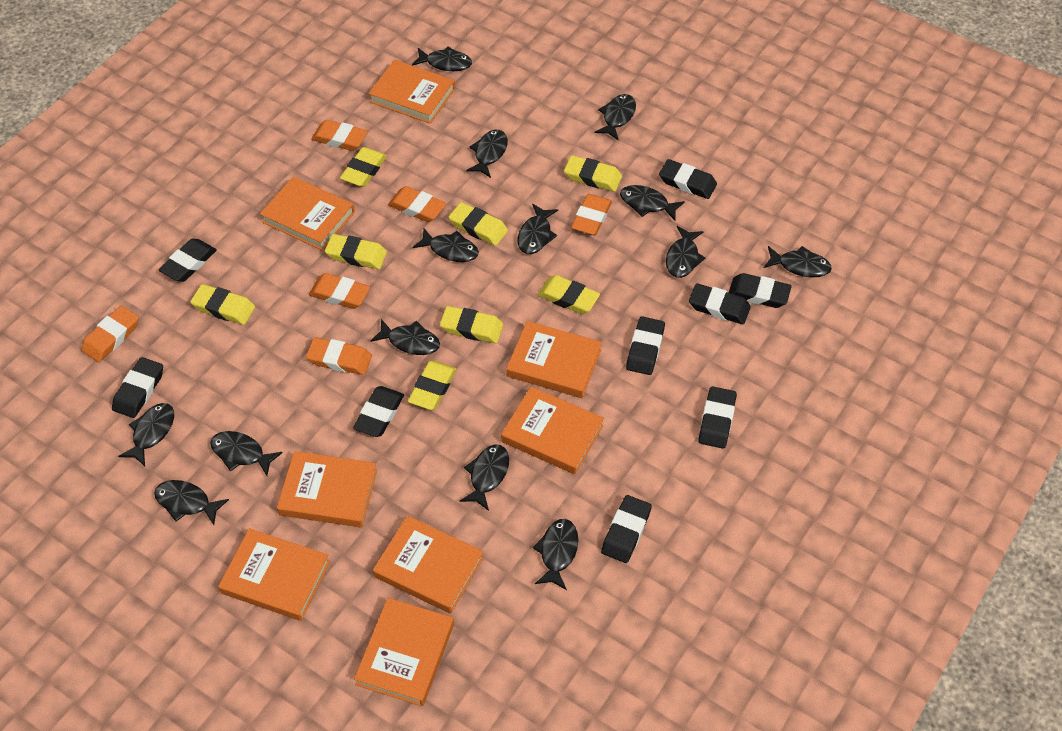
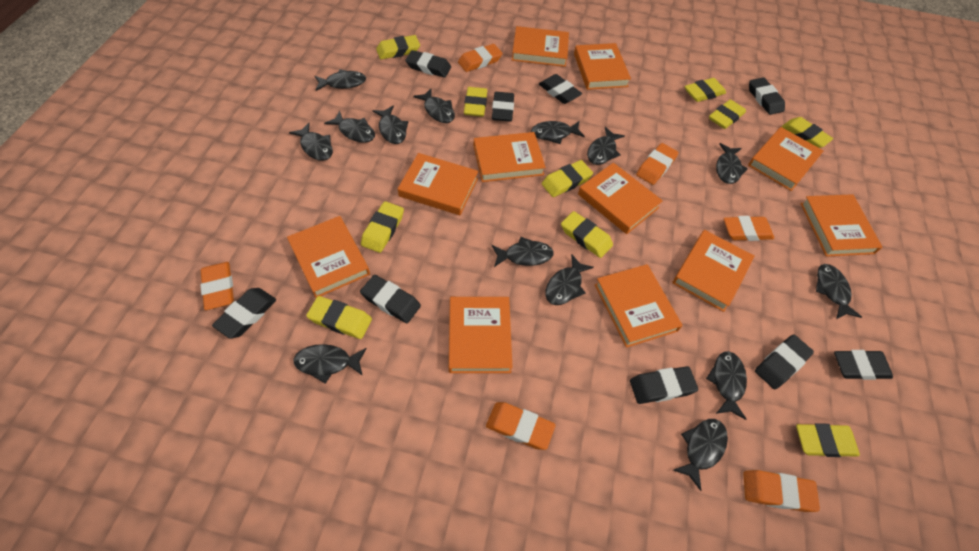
orange book: 8 -> 11
yellow eraser: 8 -> 10

